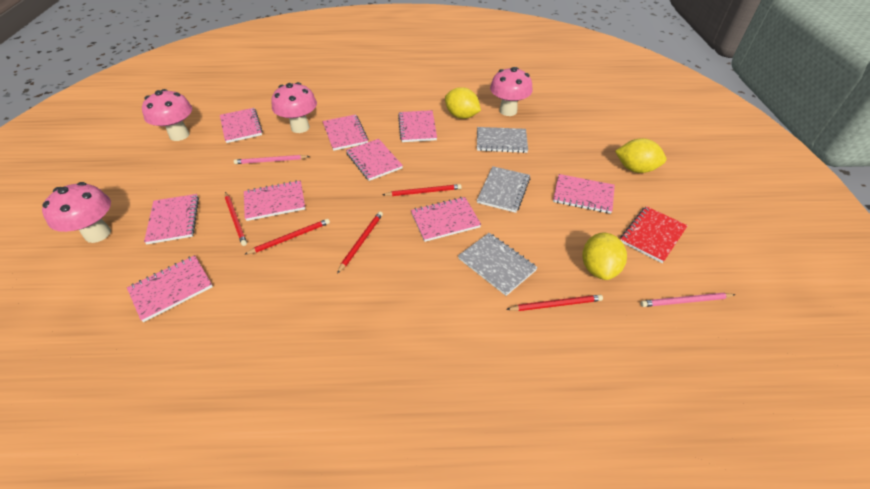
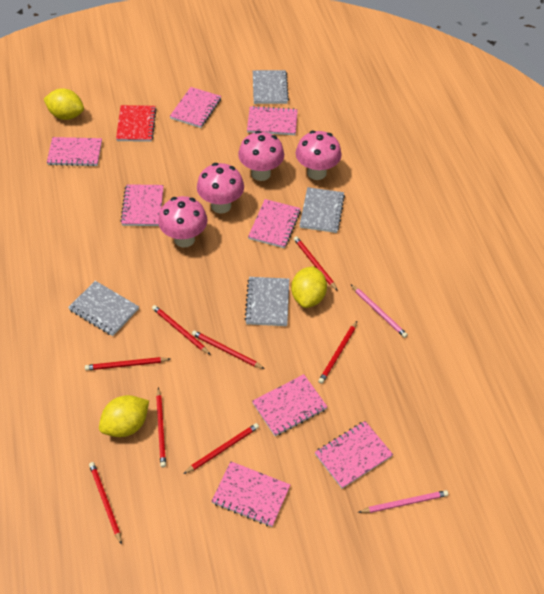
grey notebook: 3 -> 4
pink notebook: 9 -> 8
red pencil: 5 -> 8

